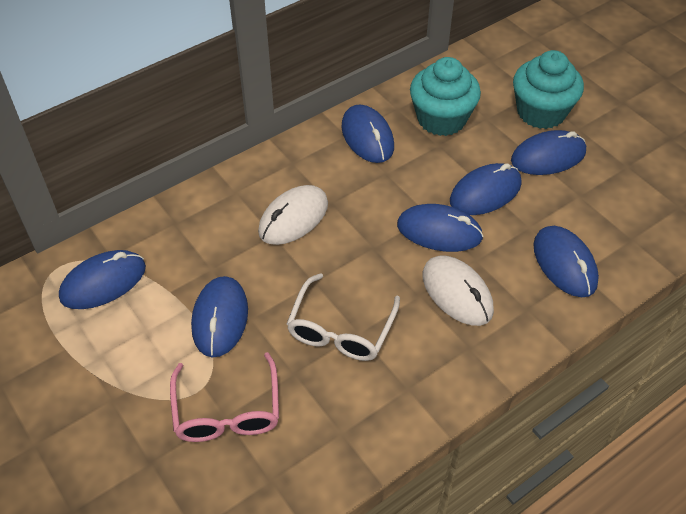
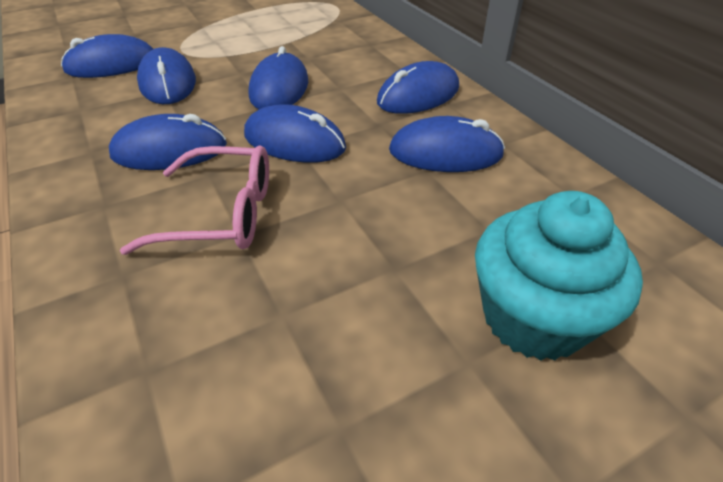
turquoise cupcake: 2 -> 1
white glasses: 1 -> 0
white mouse: 2 -> 0

